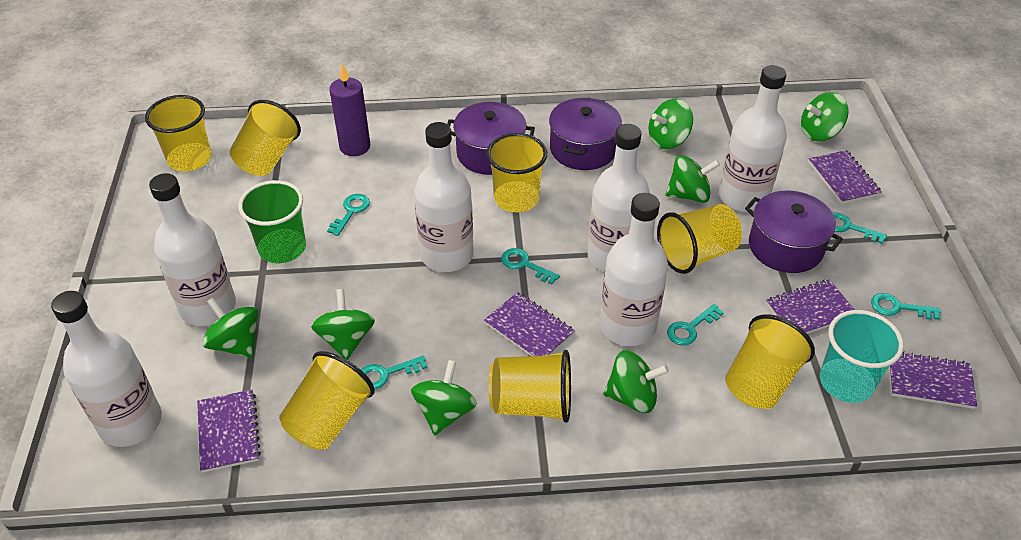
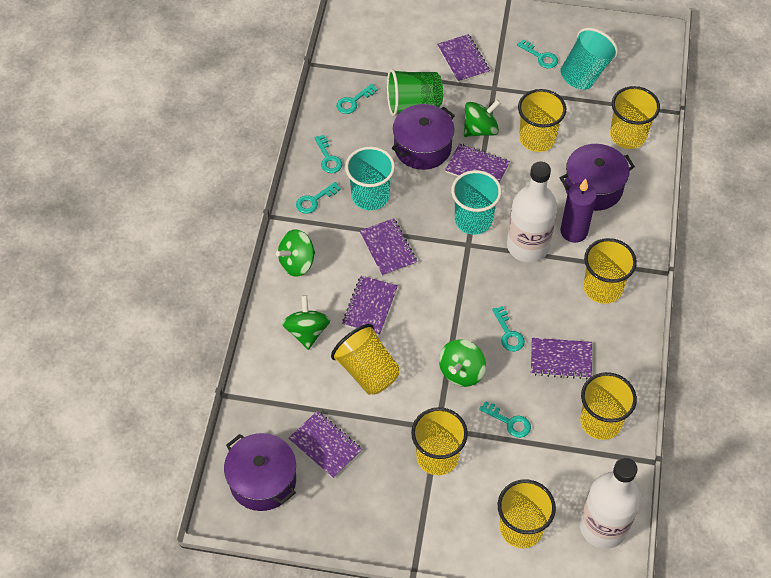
green spinning top: 7 -> 4
purple notebook: 5 -> 6
turquoise cup: 1 -> 3
white bottle: 6 -> 2

